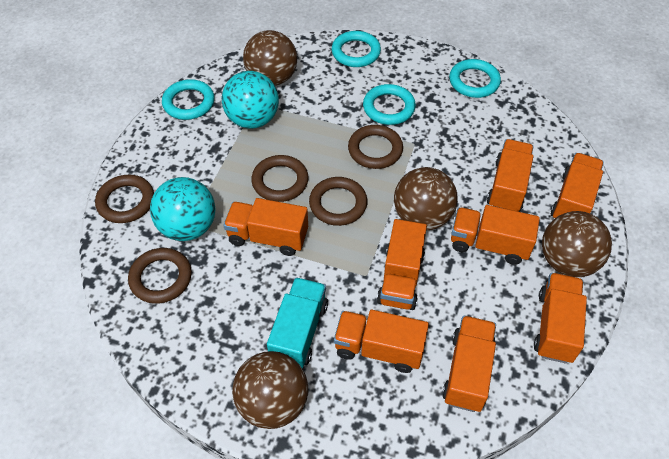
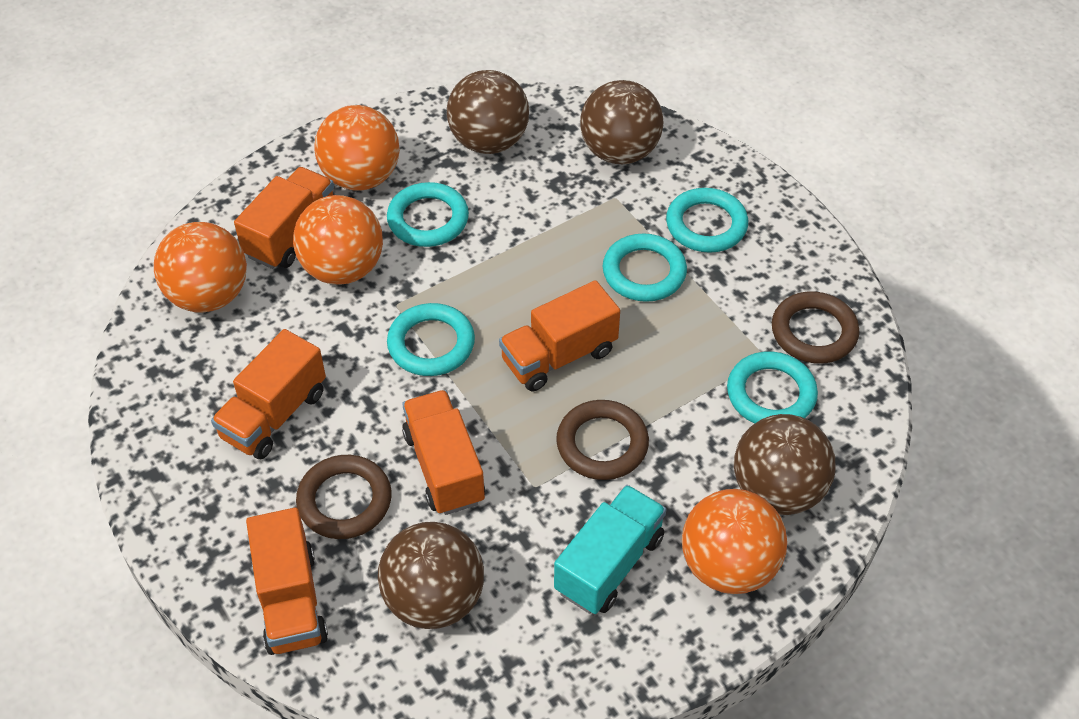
brown ring: 5 -> 3
orange ball: 0 -> 4
orange truck: 8 -> 5
turquoise ball: 2 -> 0
turquoise ring: 4 -> 5

